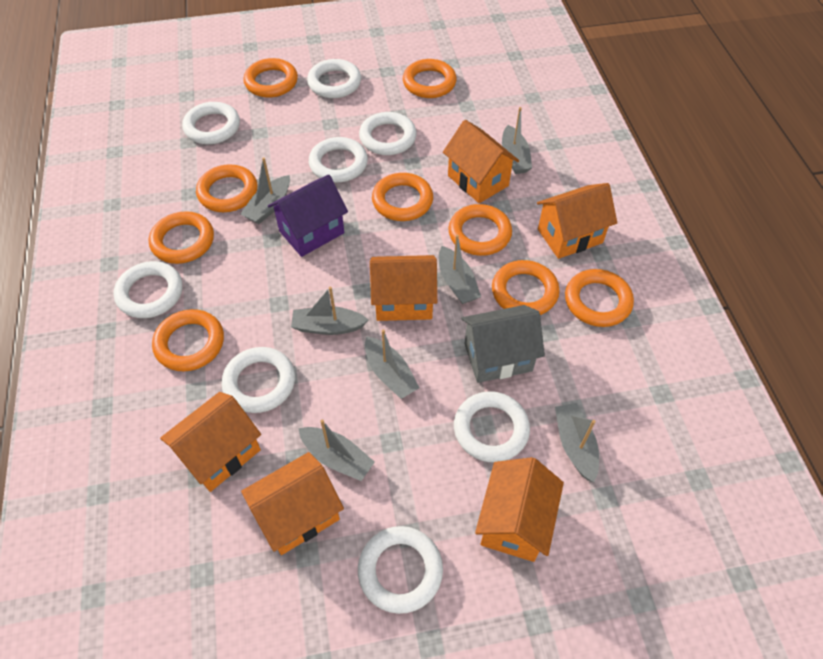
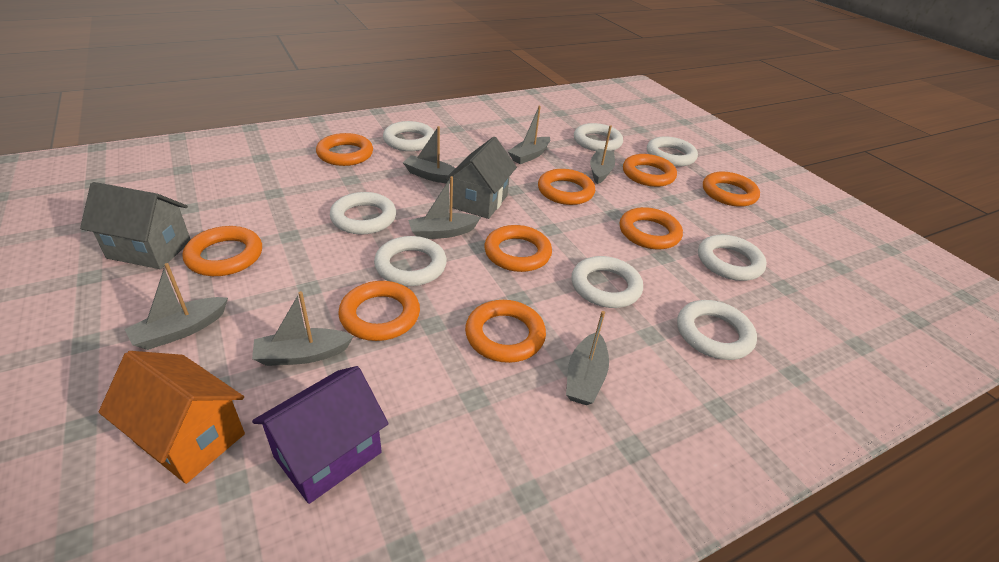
grey house: 1 -> 2
orange house: 6 -> 1

